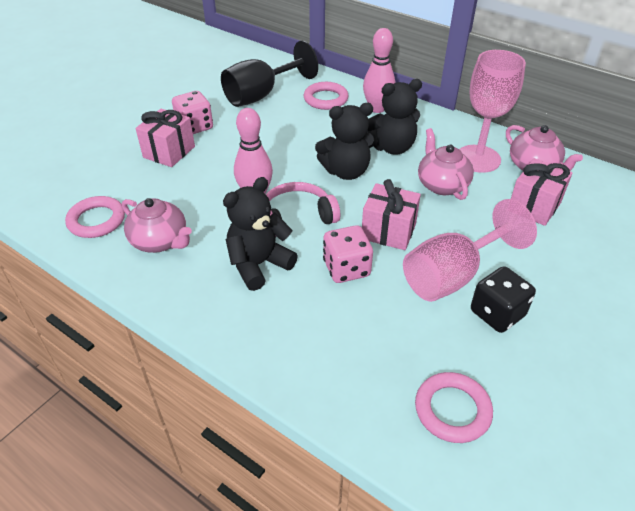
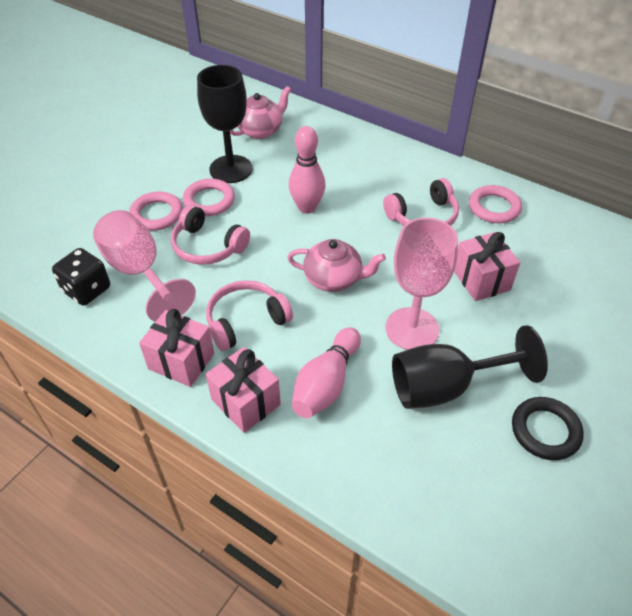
black goblet: 1 -> 2
black ring: 0 -> 1
black teddy bear: 3 -> 0
pink dice: 2 -> 0
pink headphones: 1 -> 3
pink teapot: 3 -> 2

